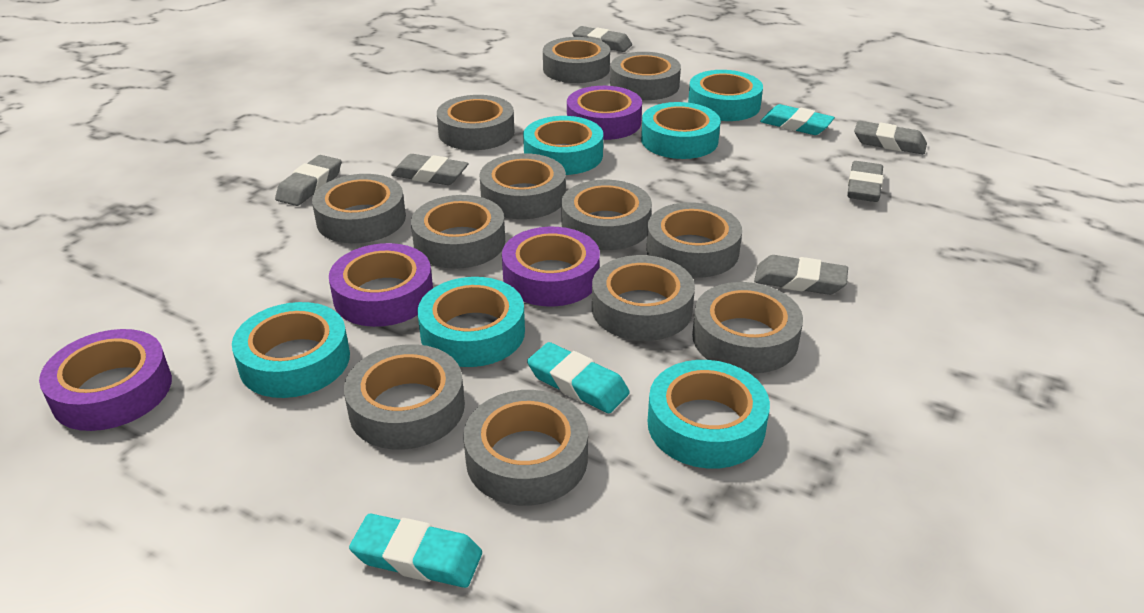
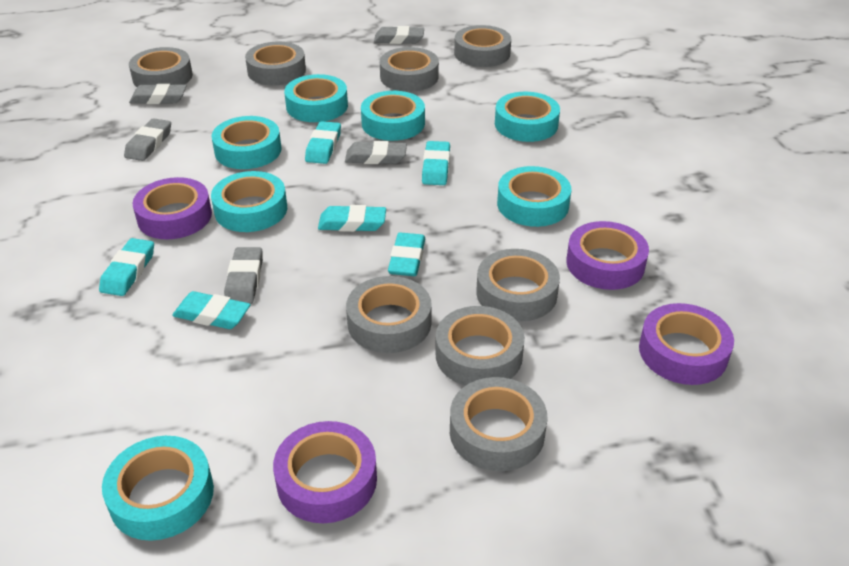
grey eraser: 6 -> 5
grey tape: 12 -> 8
turquoise eraser: 3 -> 6
turquoise tape: 6 -> 7

